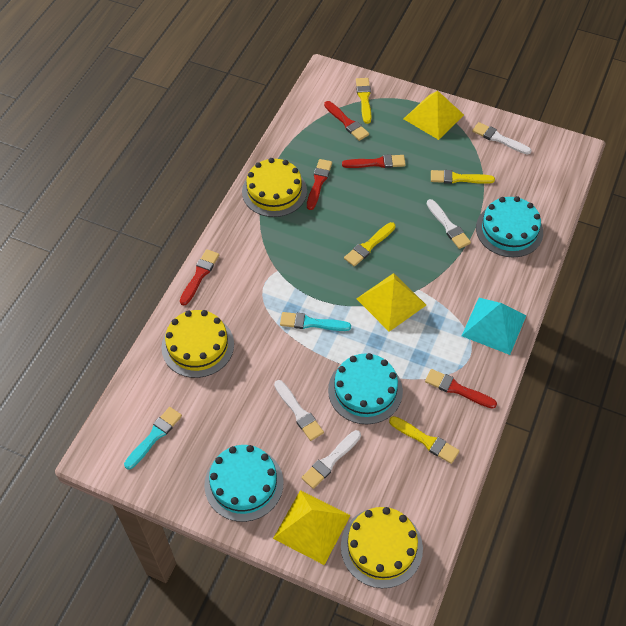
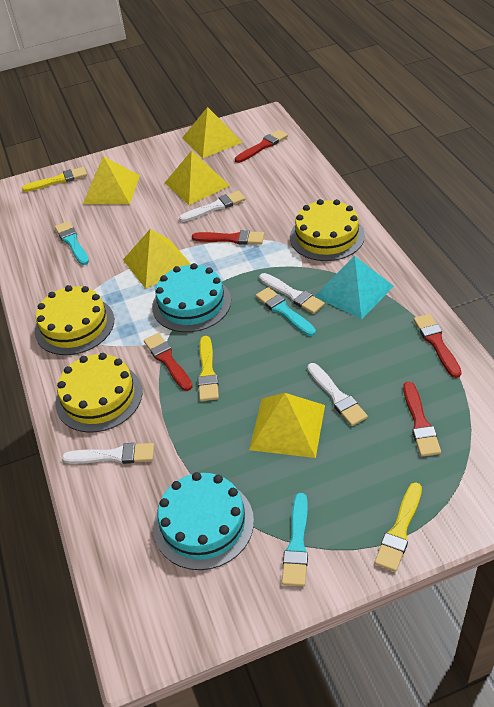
turquoise brush: 2 -> 3
turquoise cake: 3 -> 2
yellow brush: 4 -> 3
yellow pyramid: 3 -> 5

